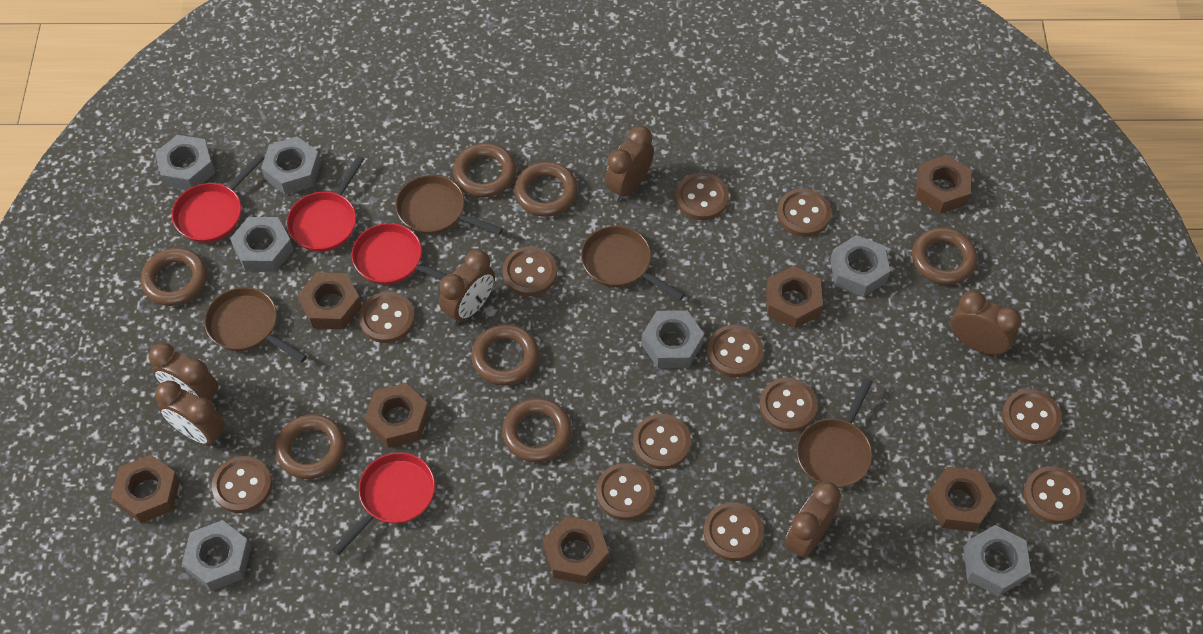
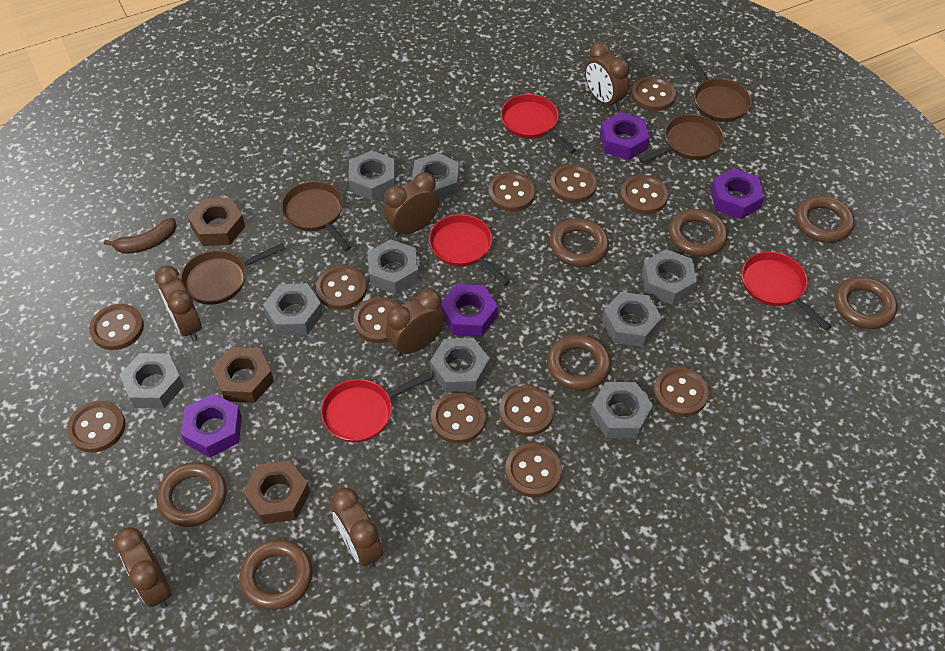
brown banana: 0 -> 1
brown nut: 7 -> 3
grey nut: 7 -> 9
purple nut: 0 -> 4

